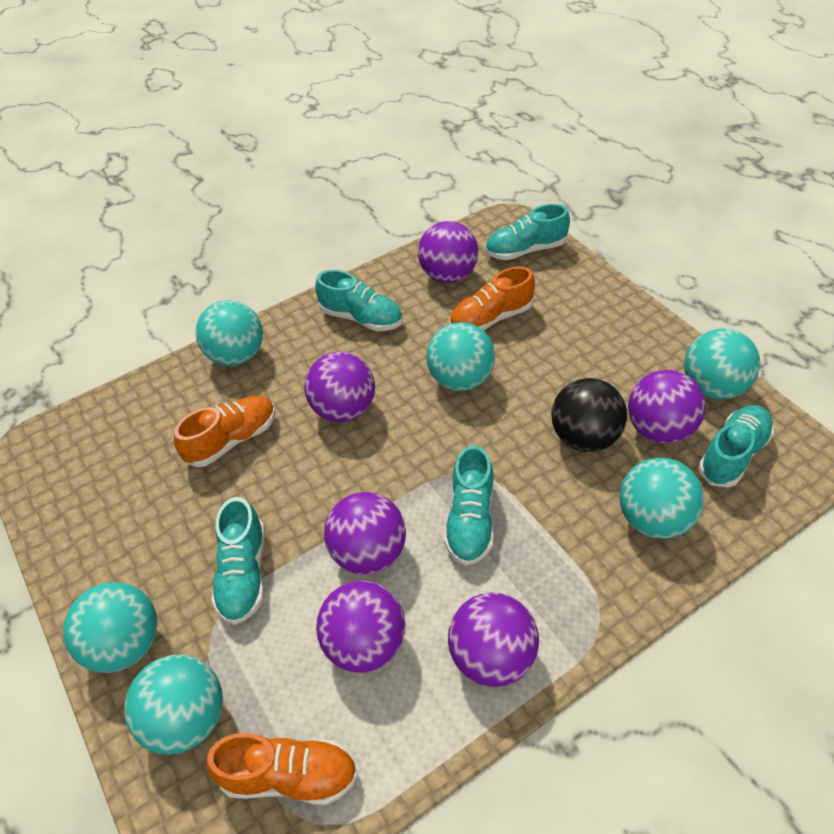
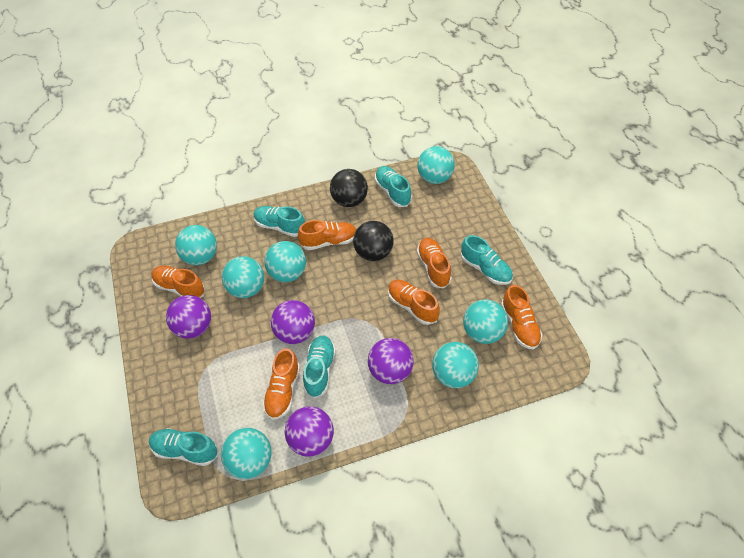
black ball: 1 -> 2
orange shoe: 3 -> 6
purple ball: 6 -> 4
turquoise ball: 6 -> 7

